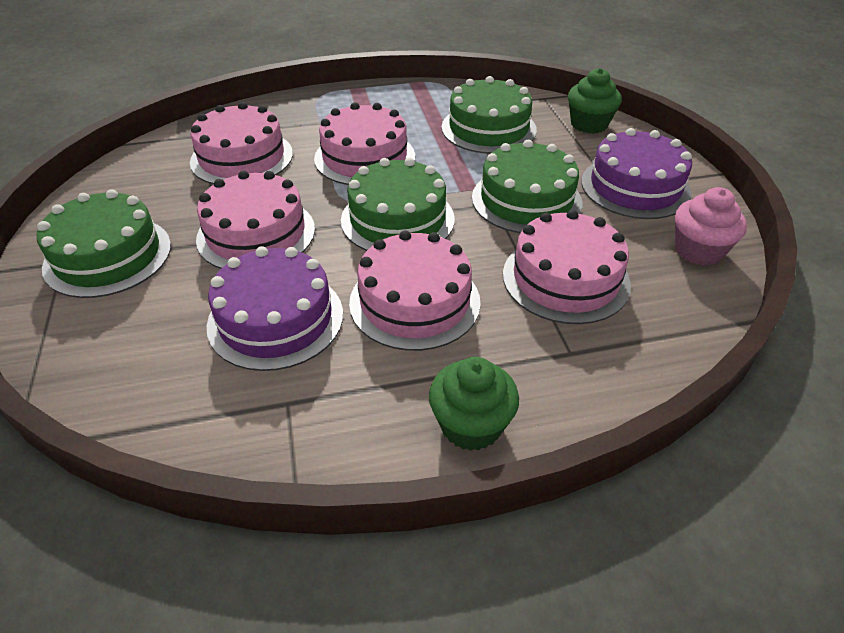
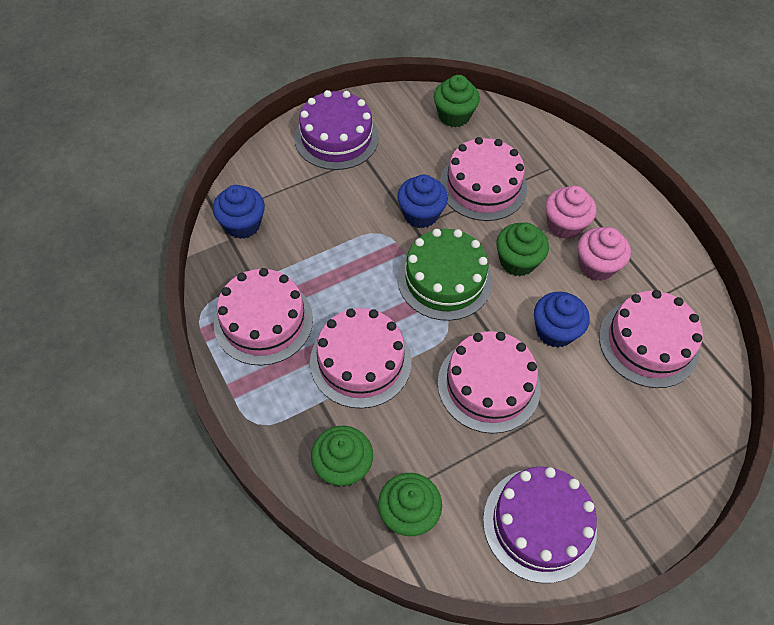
blue cupcake: 0 -> 3
green cake: 4 -> 1
green cupcake: 2 -> 4
pink cupcake: 1 -> 2

